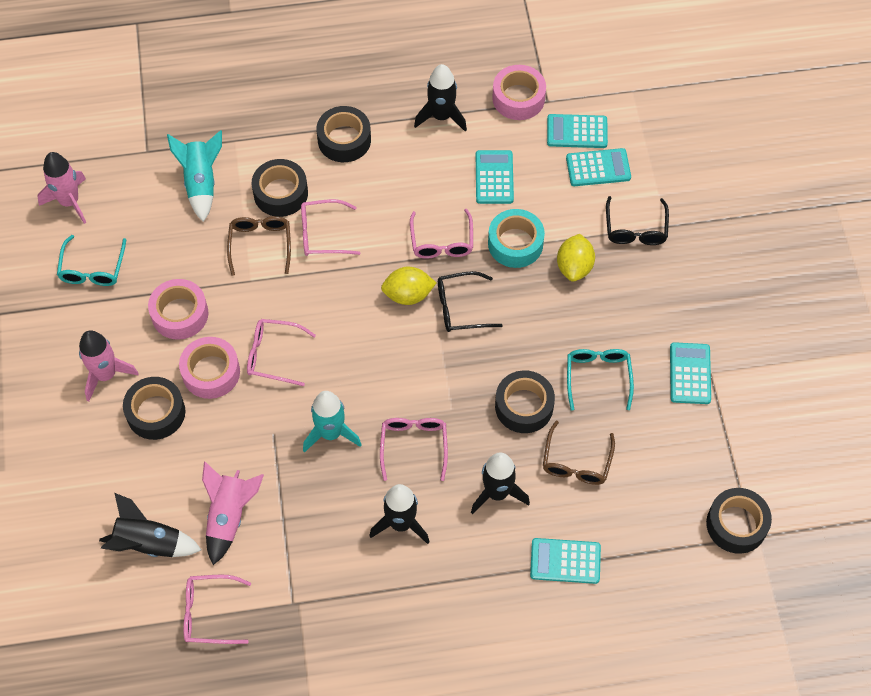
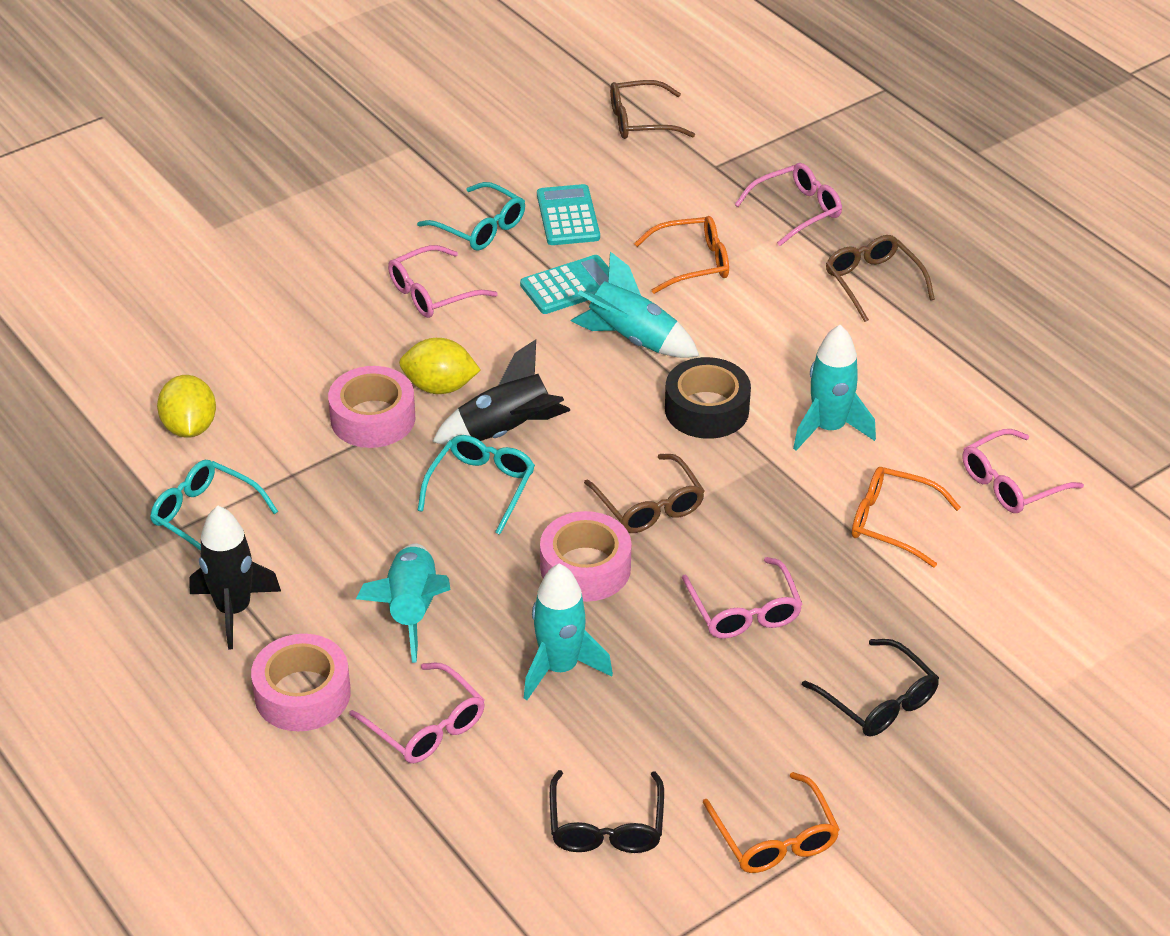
black rocket: 4 -> 2
black tape: 5 -> 1
brown glasses: 2 -> 3
orange glasses: 0 -> 3
pink rocket: 3 -> 0
turquoise calculator: 5 -> 2
turquoise glasses: 2 -> 3
turquoise rocket: 2 -> 4
turquoise tape: 1 -> 0

